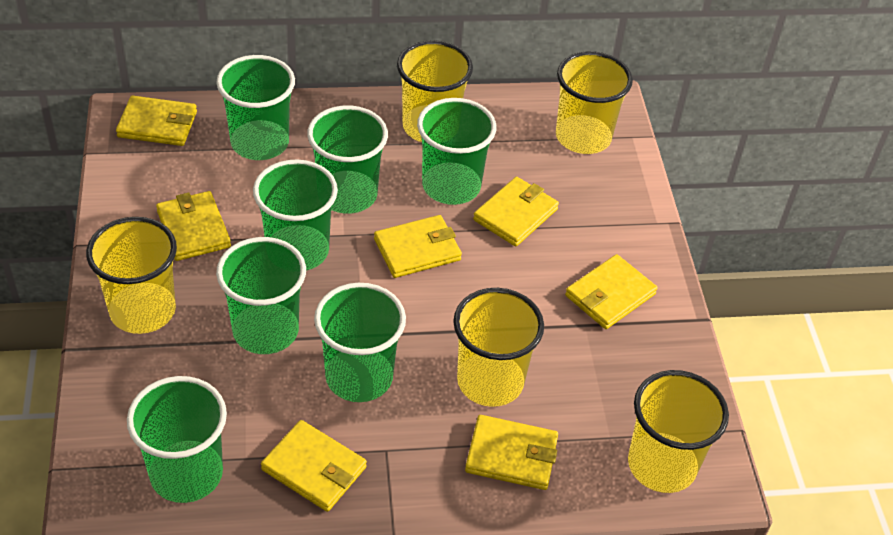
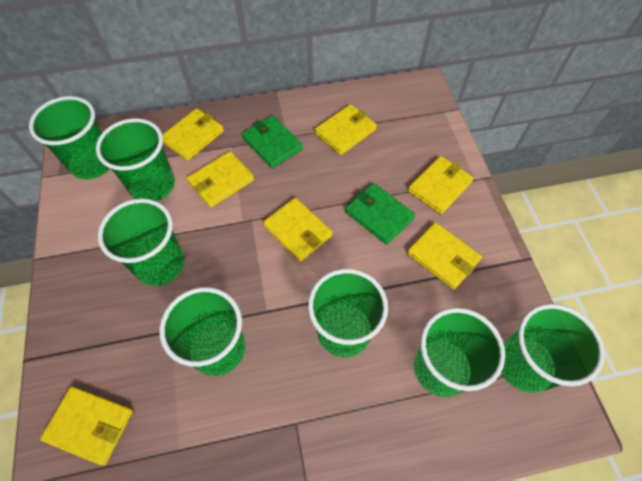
green wallet: 0 -> 2
yellow cup: 5 -> 0

